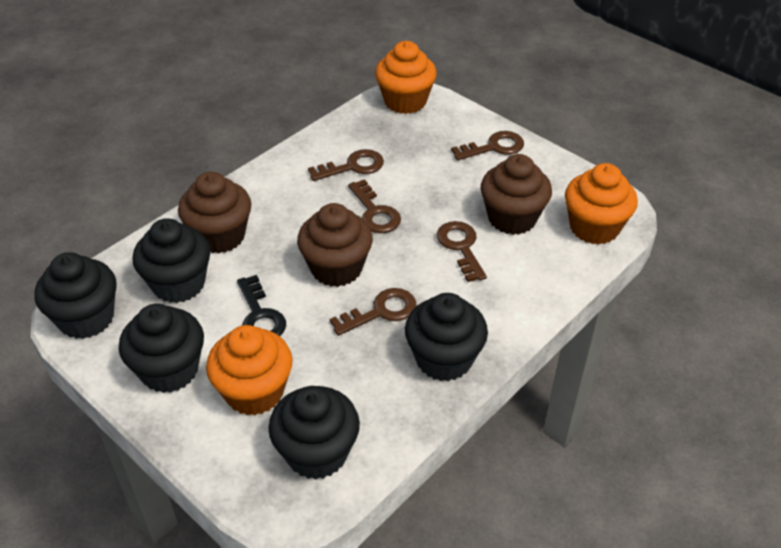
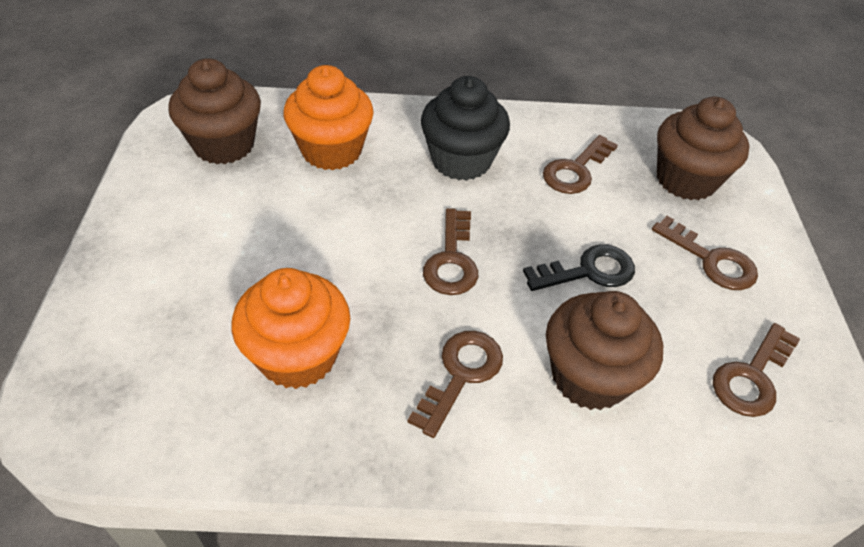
black cupcake: 5 -> 1
orange cupcake: 3 -> 2

